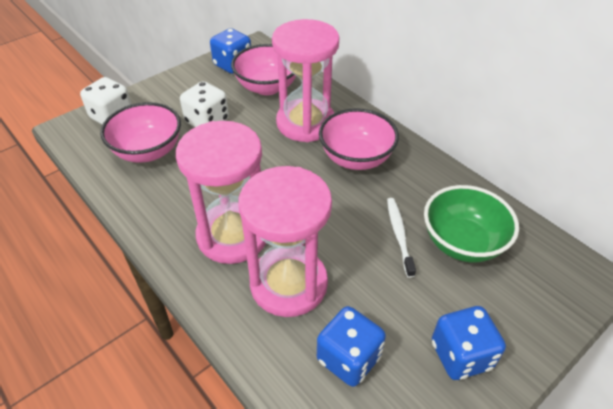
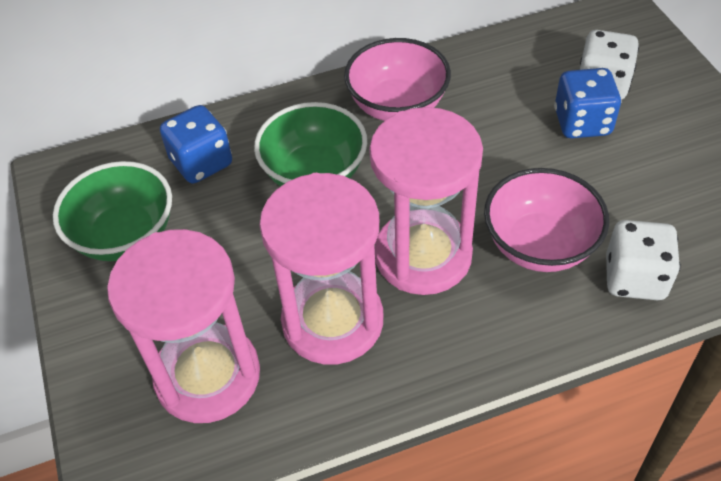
blue dice: 3 -> 2
green bowl: 1 -> 2
pink bowl: 3 -> 2
white toothbrush: 1 -> 0

